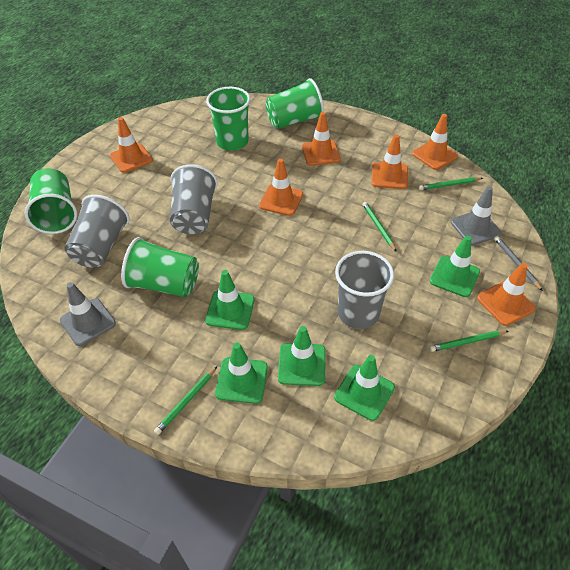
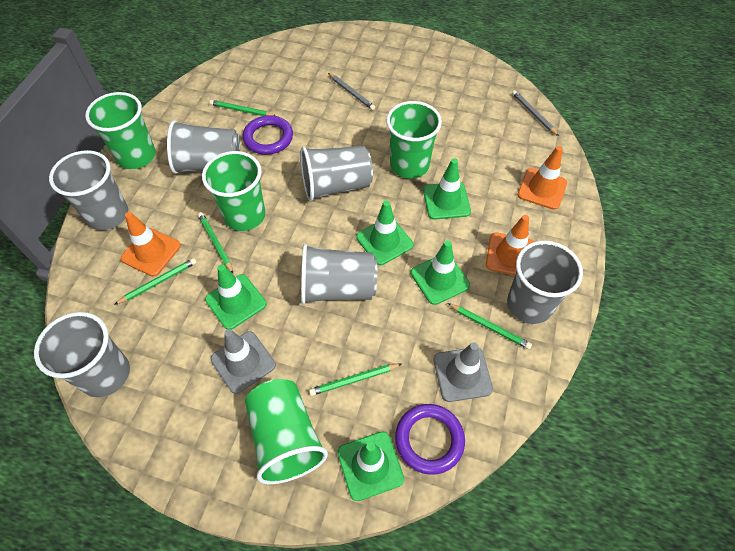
green pencil: 4 -> 5
grey cup: 3 -> 6
grey pencil: 1 -> 2
orange traffic cone: 6 -> 3
purple ring: 0 -> 2

